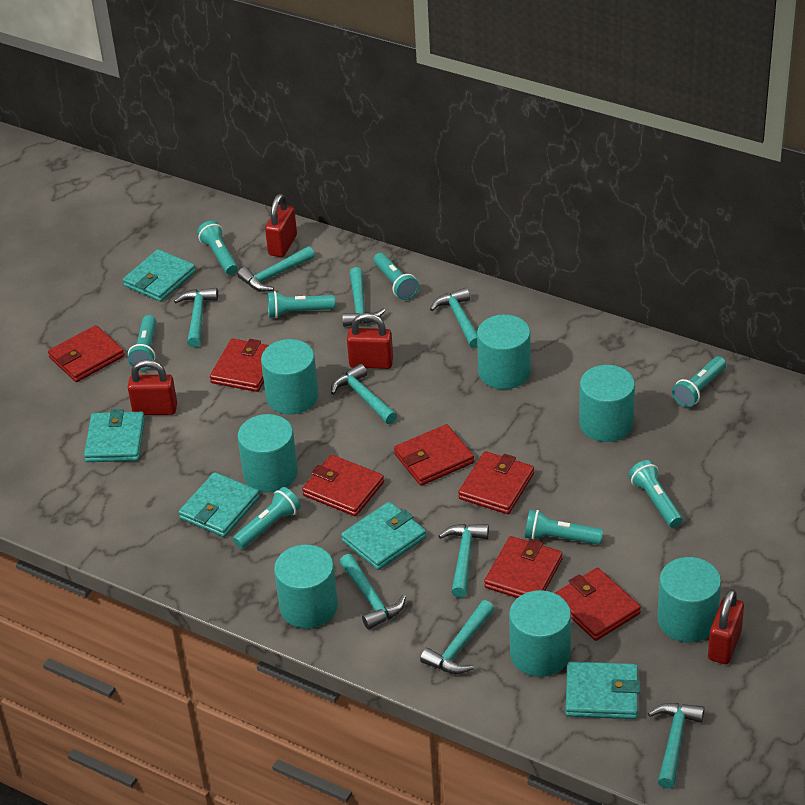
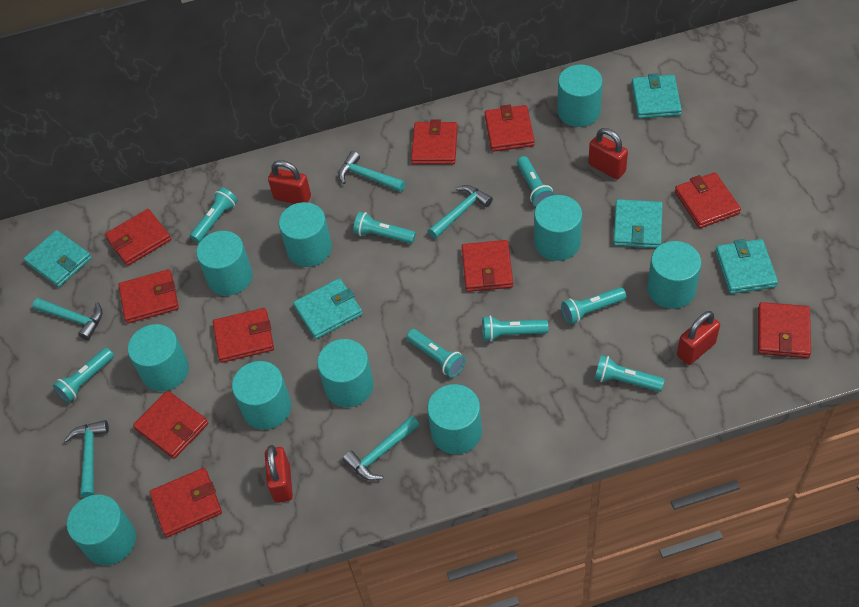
red wallet: 7 -> 10
turquoise cylinder: 7 -> 10
turquoise hammer: 9 -> 5

